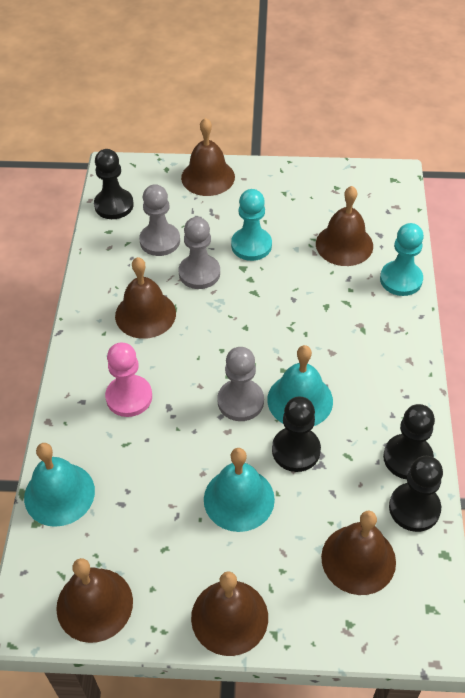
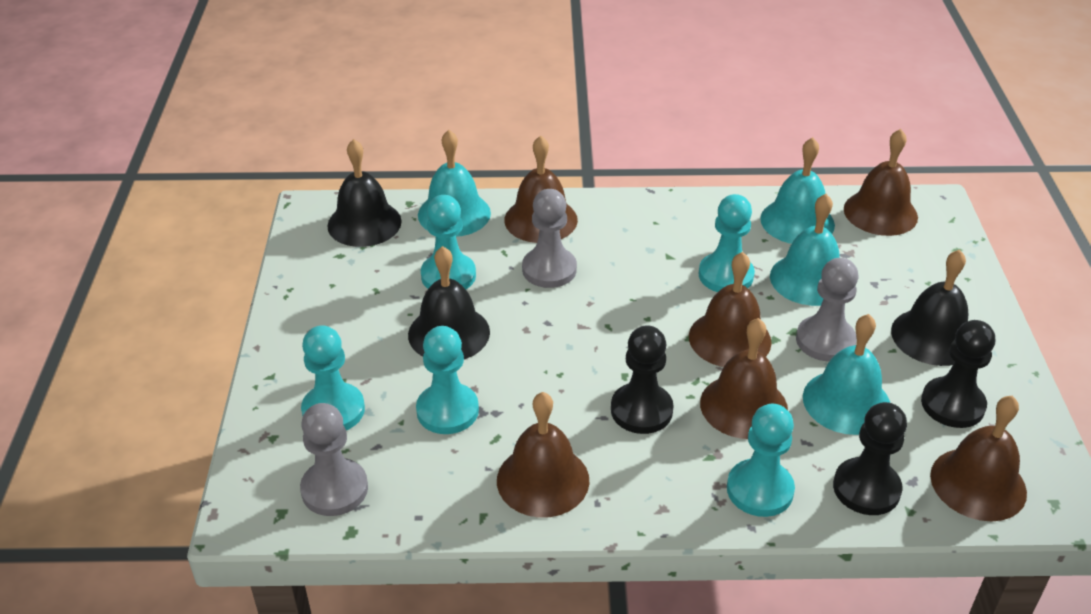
black bell: 0 -> 3
black pawn: 4 -> 3
pink pawn: 1 -> 0
turquoise bell: 3 -> 4
turquoise pawn: 2 -> 5

